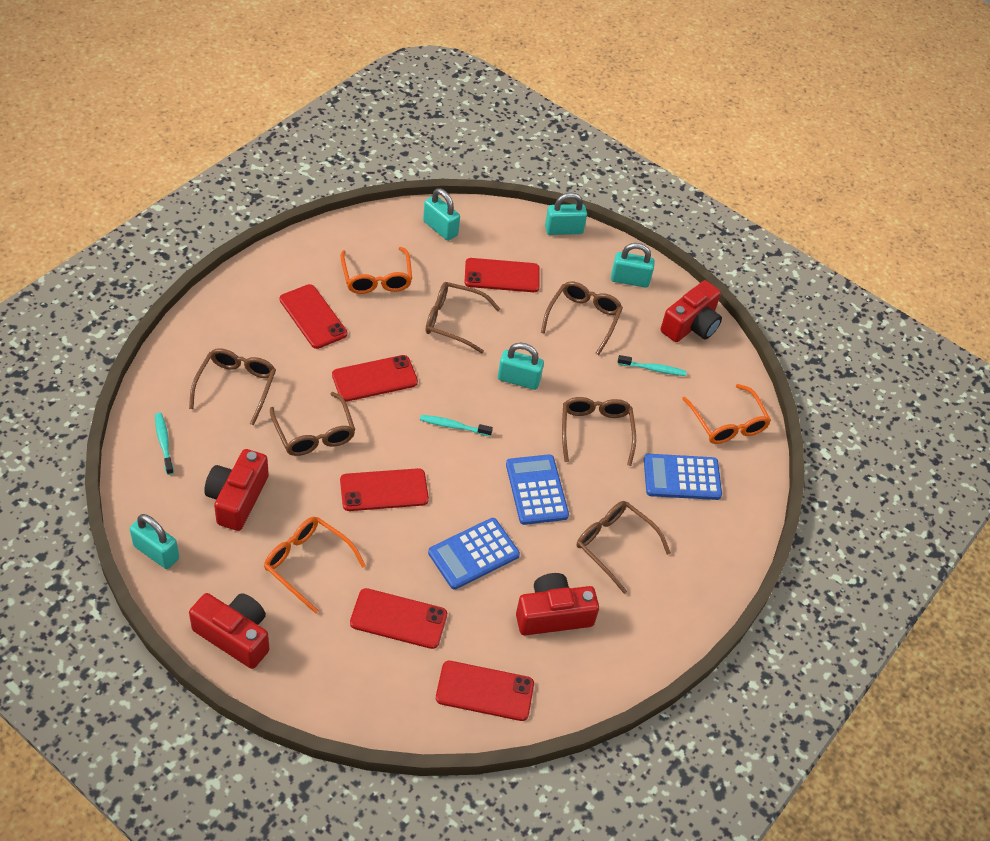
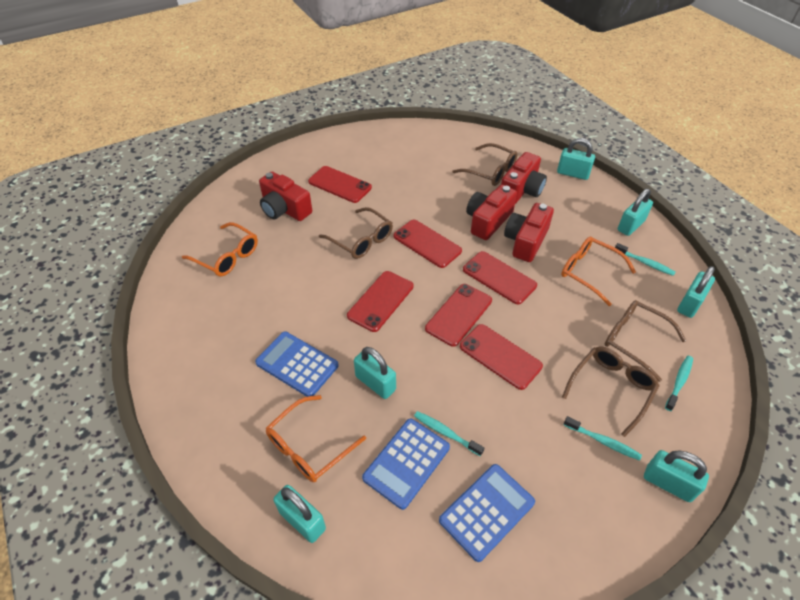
brown glasses: 6 -> 4
turquoise padlock: 5 -> 6
turquoise toothbrush: 3 -> 4

